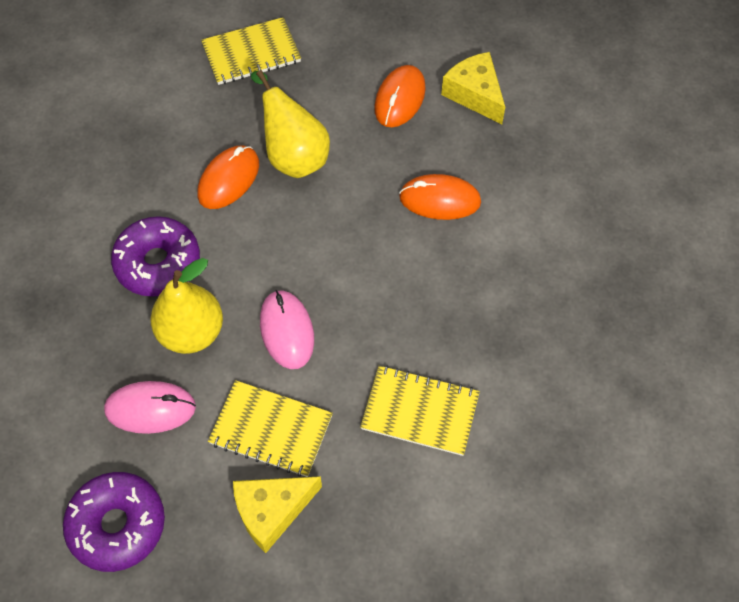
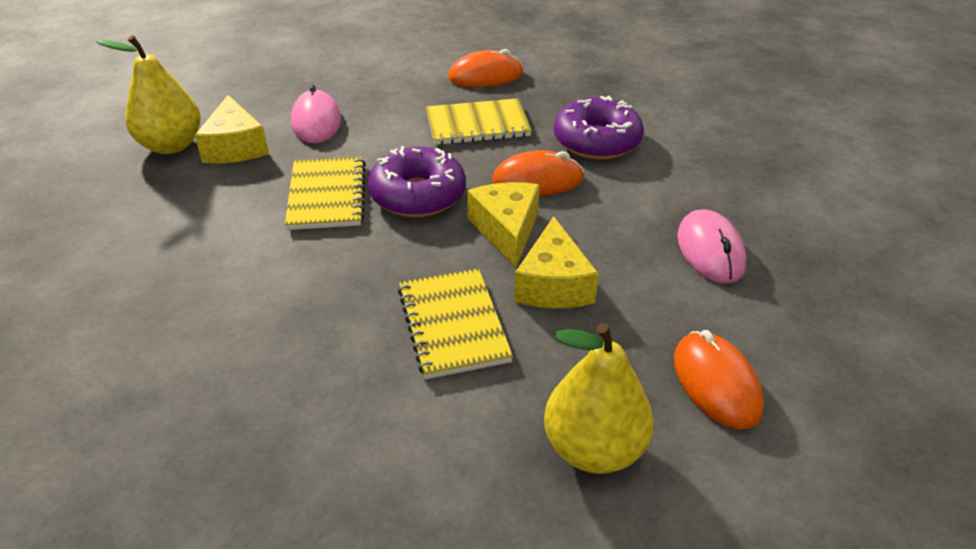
yellow cheese: 2 -> 3

